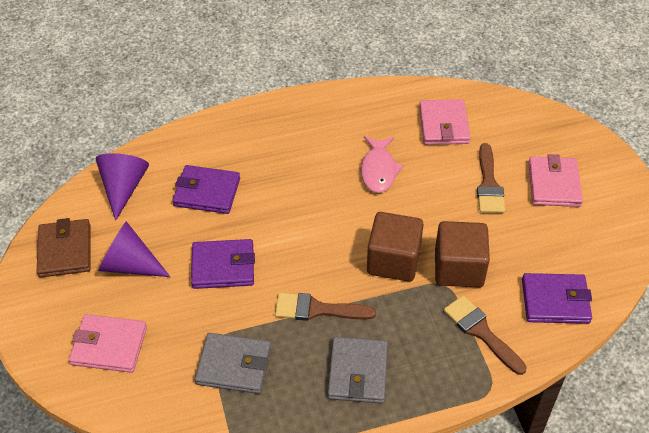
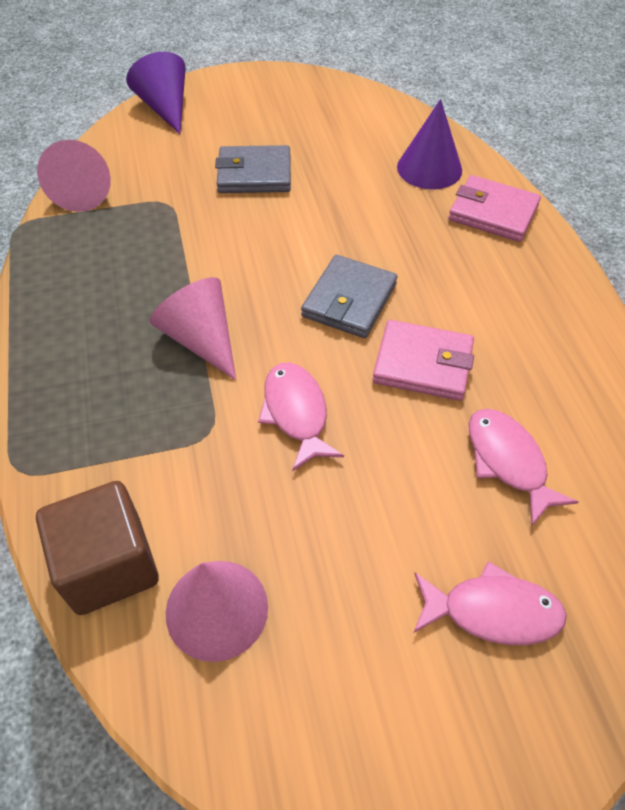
brown brush: 3 -> 0
brown cube: 2 -> 1
brown wallet: 1 -> 0
pink cone: 0 -> 3
pink fish: 1 -> 3
pink wallet: 3 -> 2
purple wallet: 3 -> 0

